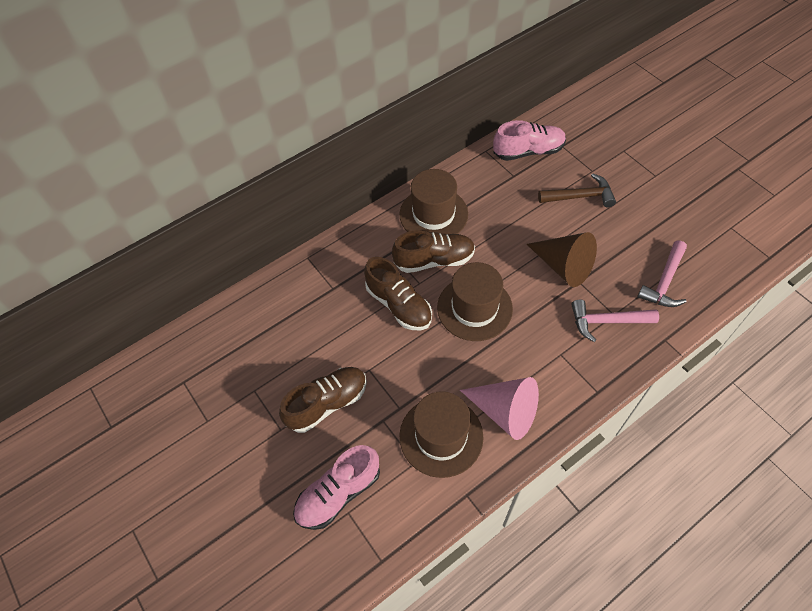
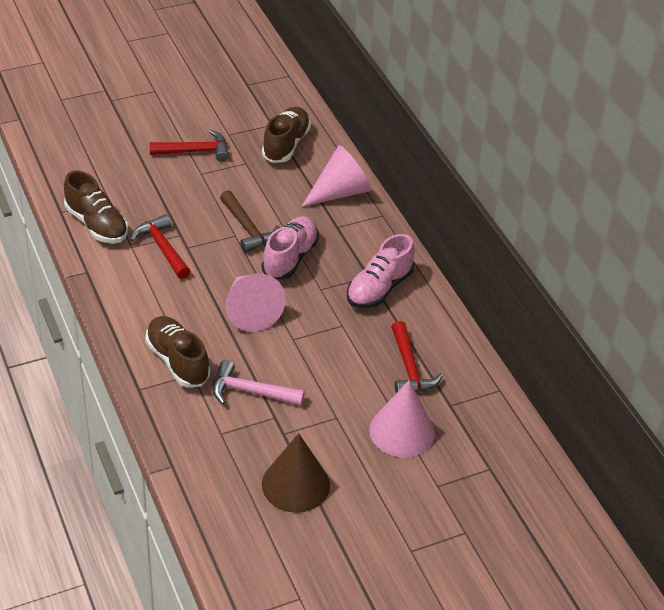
brown hat: 3 -> 0
pink cone: 1 -> 3
pink hammer: 2 -> 1
red hammer: 0 -> 3

